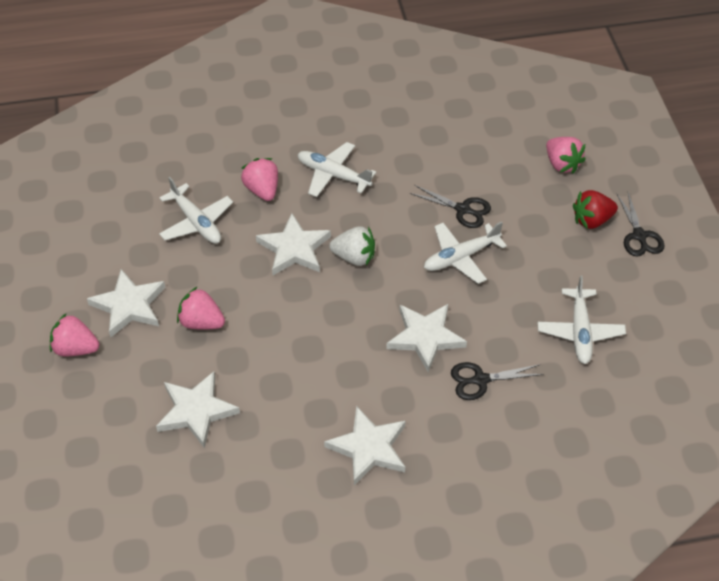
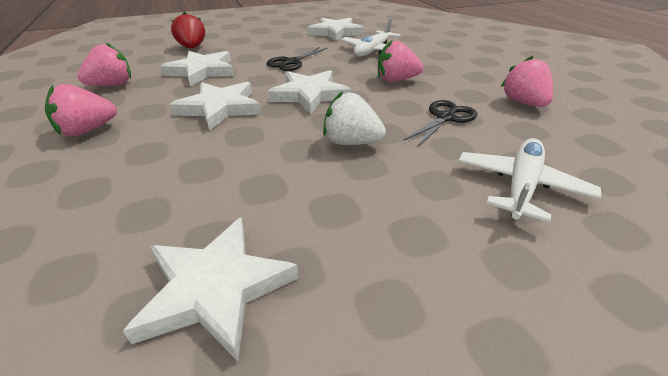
black scissors: 3 -> 2
white plane: 4 -> 2

